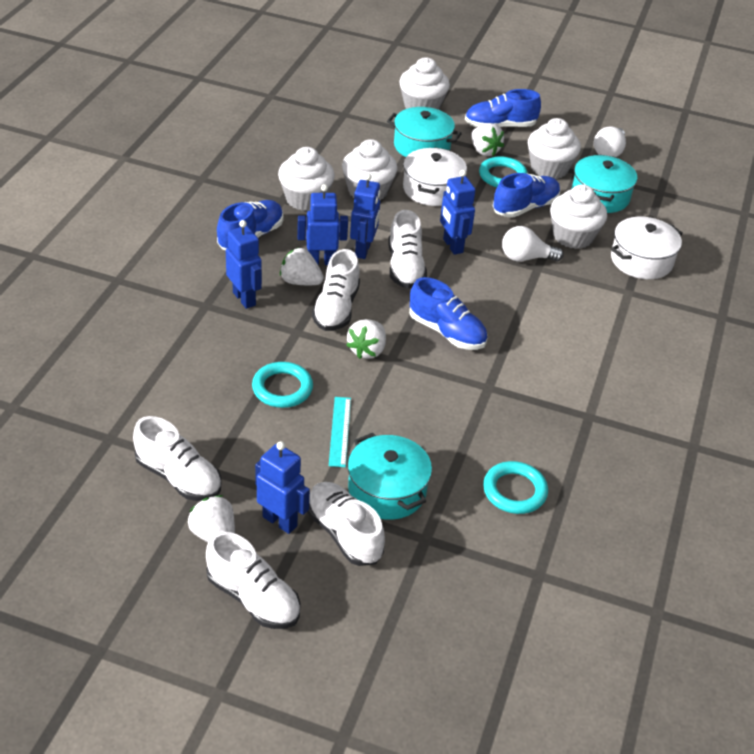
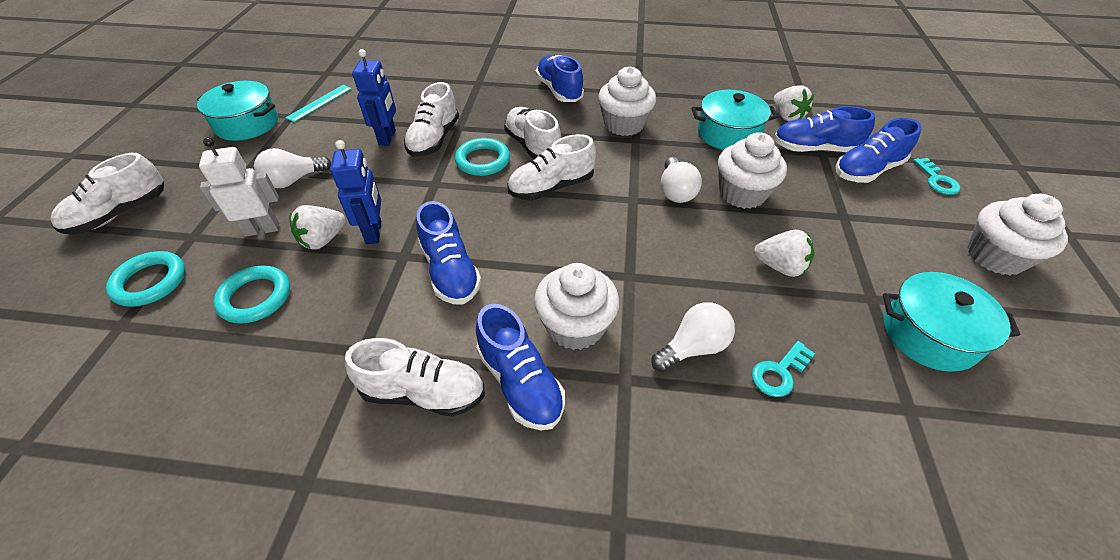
blue robot: 5 -> 2
blue shoe: 4 -> 5
turquoise key: 0 -> 2
white cupcake: 5 -> 4
white light bulb: 2 -> 3
white pot: 2 -> 0
white robot: 0 -> 1
white strawberry: 4 -> 3

